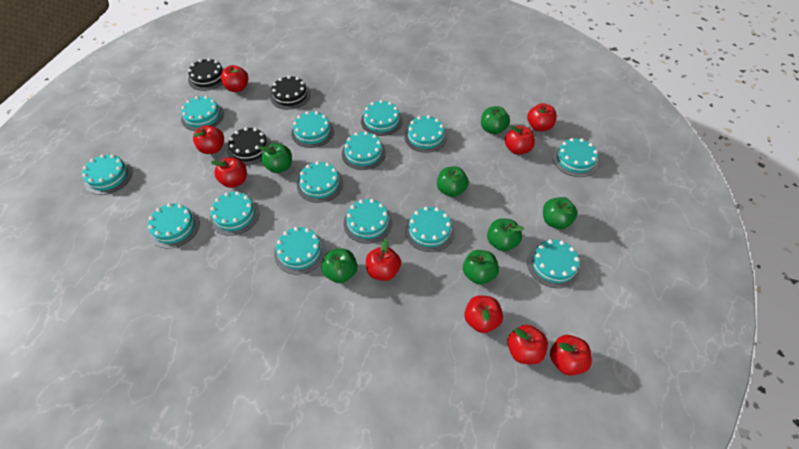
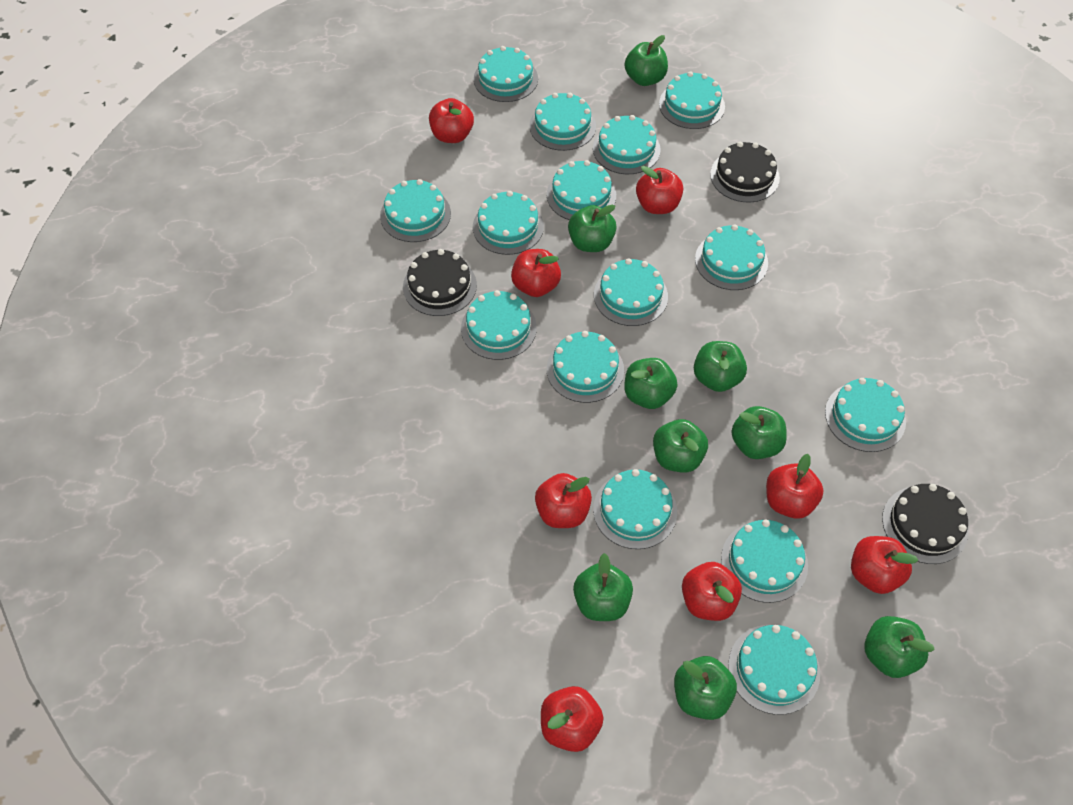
green apple: 7 -> 9
red apple: 9 -> 8
turquoise cake: 14 -> 15

